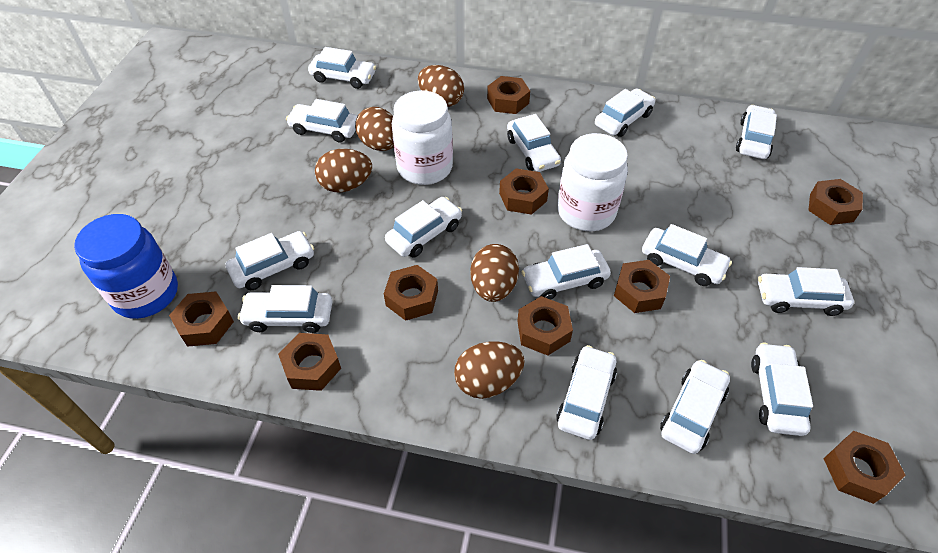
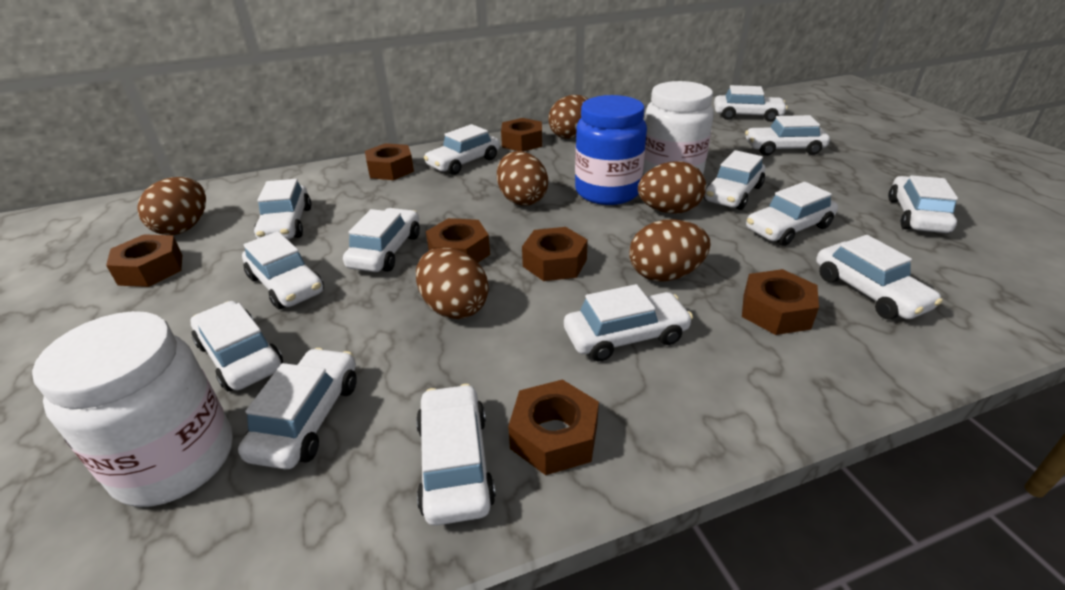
brown egg: 5 -> 6
brown nut: 9 -> 7

